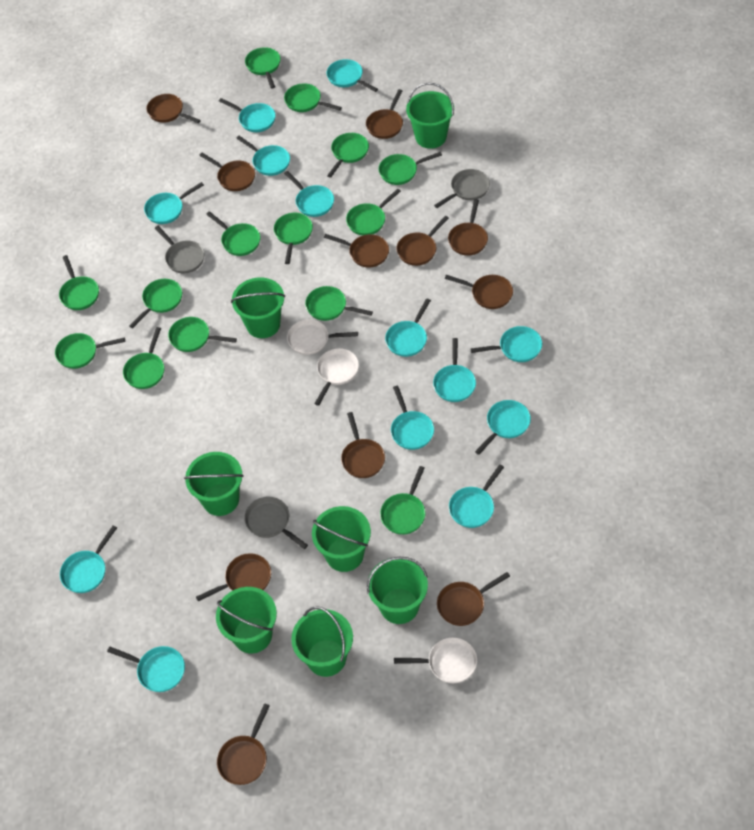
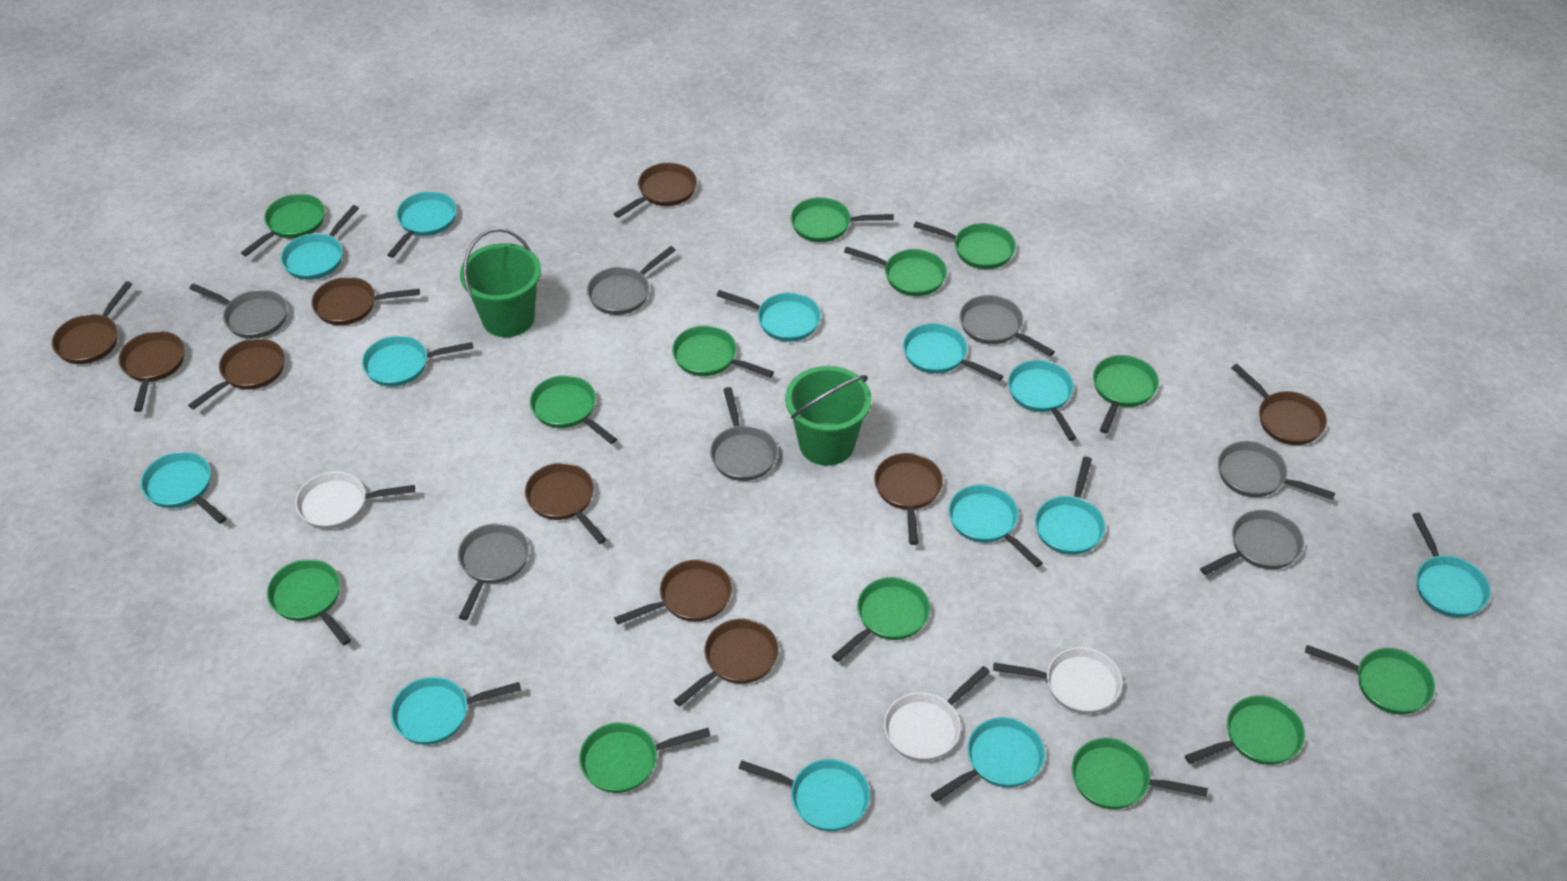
brown pan: 11 -> 10
green bucket: 7 -> 2
green pan: 14 -> 13
grey pan: 3 -> 7

